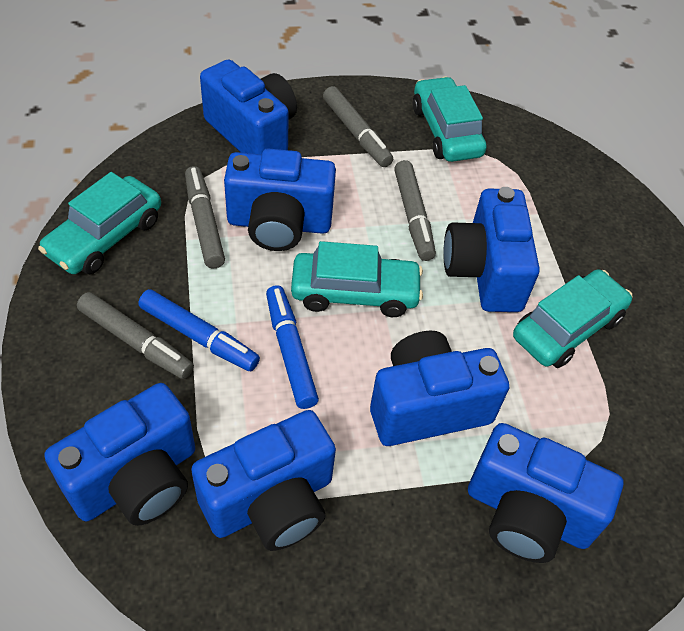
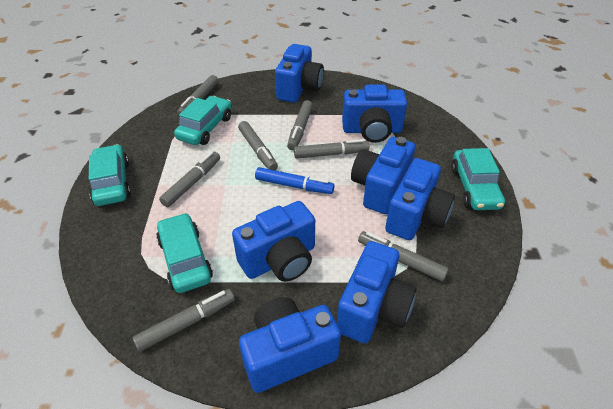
blue marker: 2 -> 1
grey marker: 4 -> 7

